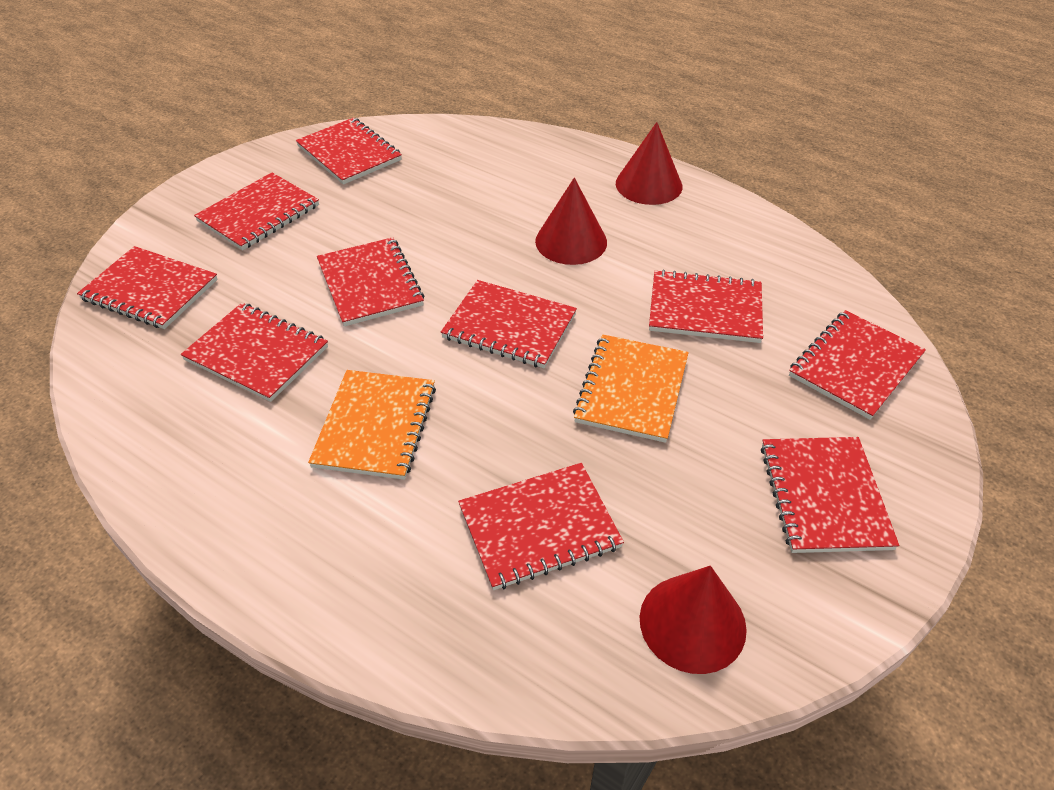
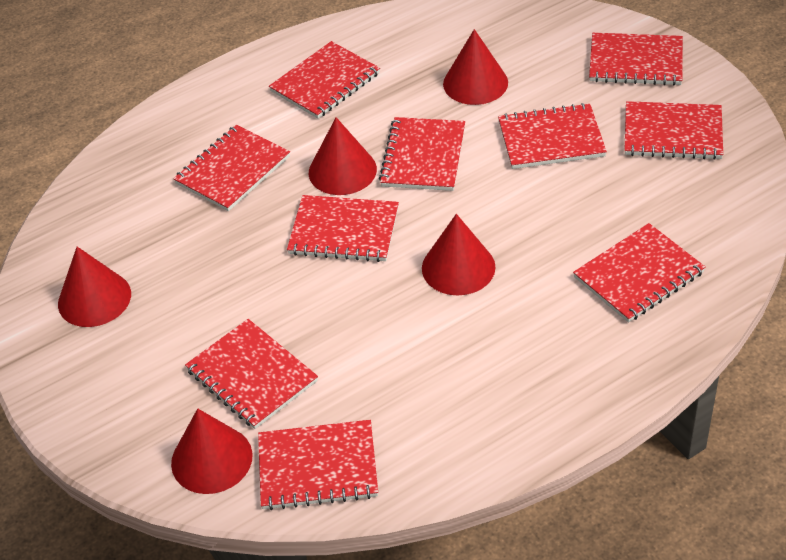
orange notebook: 2 -> 0
red cone: 3 -> 5

